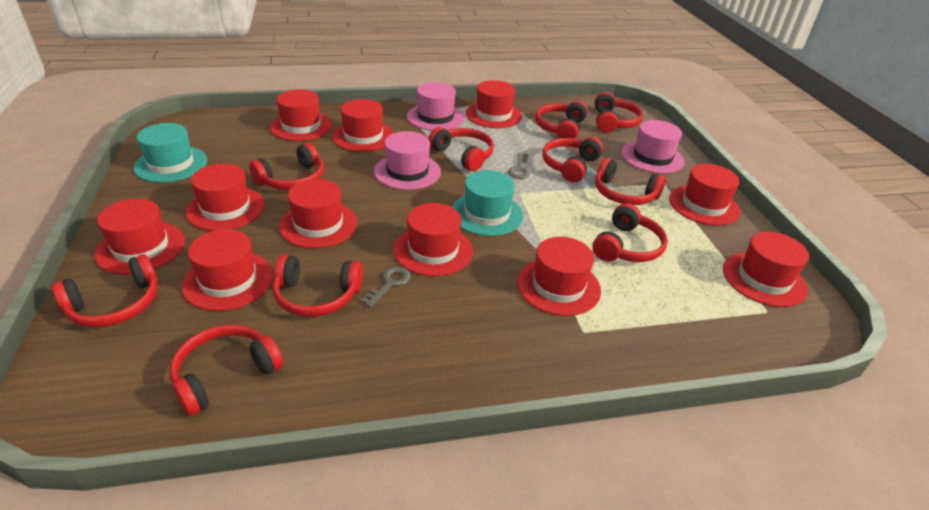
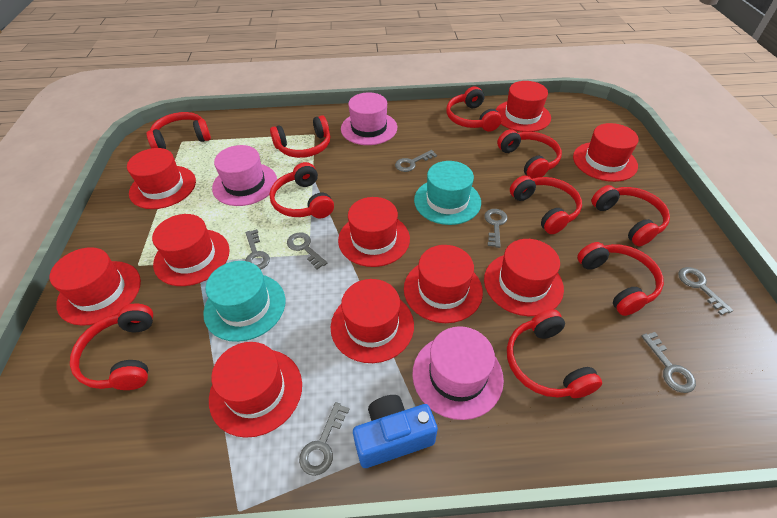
blue camera: 0 -> 1
grey key: 2 -> 7
red hat: 11 -> 10

